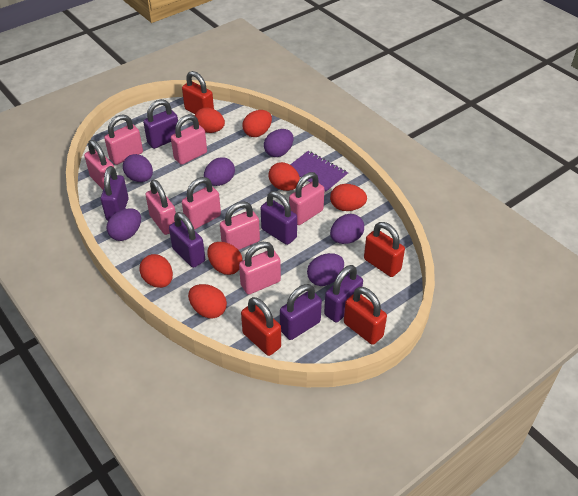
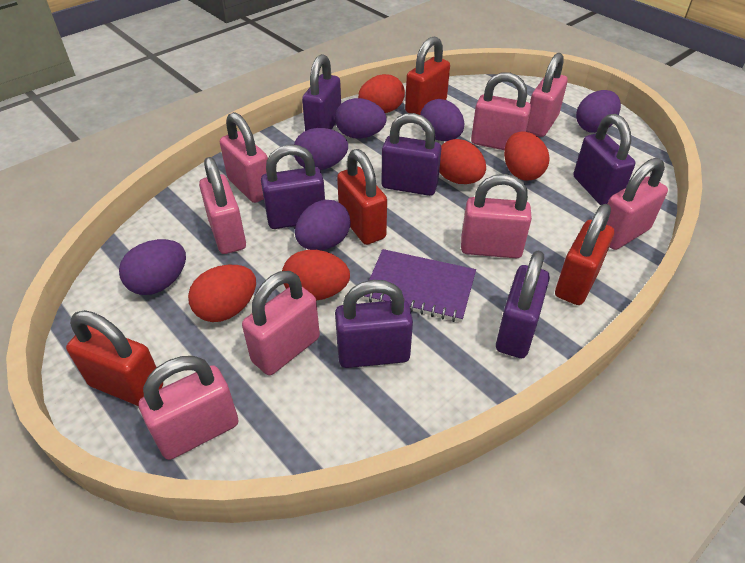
red egg: 7 -> 5

